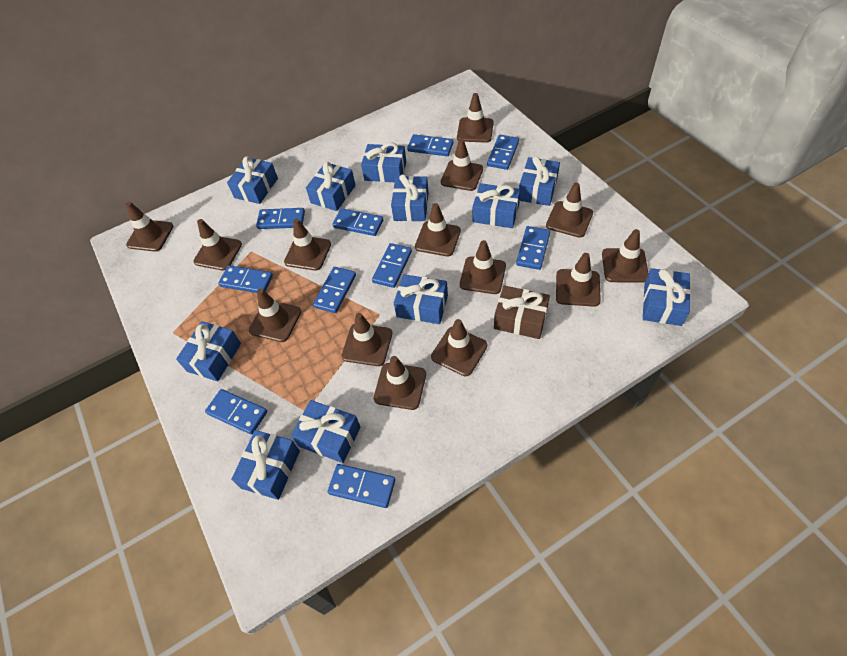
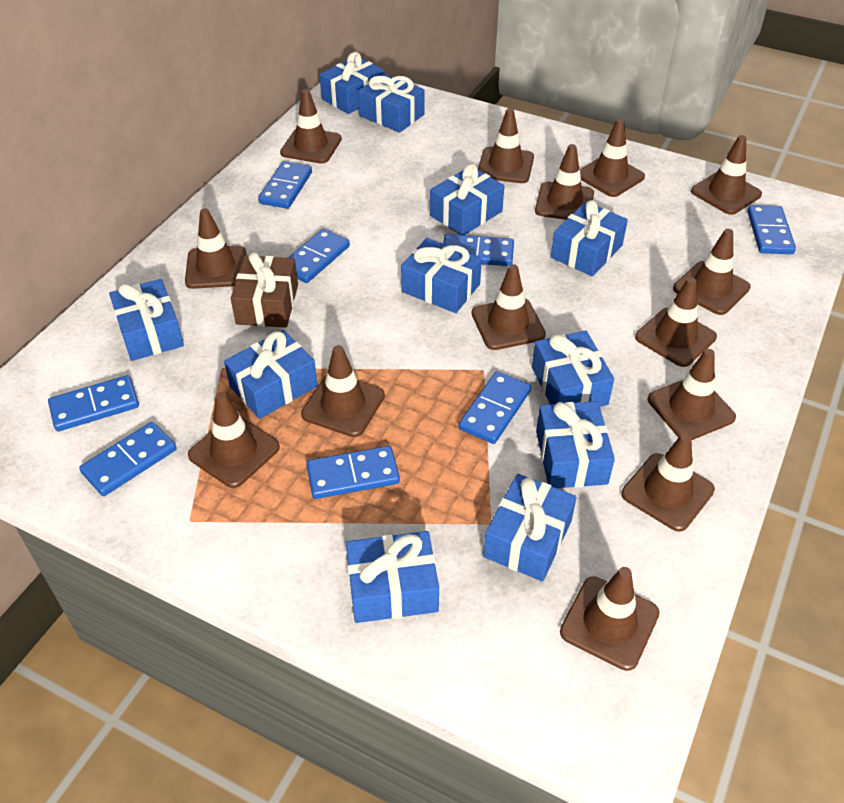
blue domino: 10 -> 8

